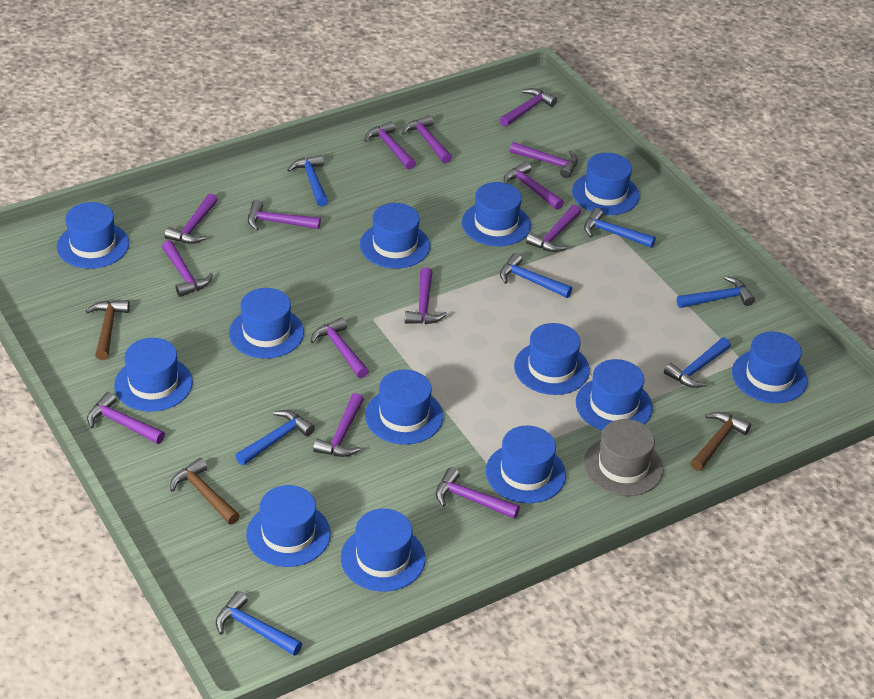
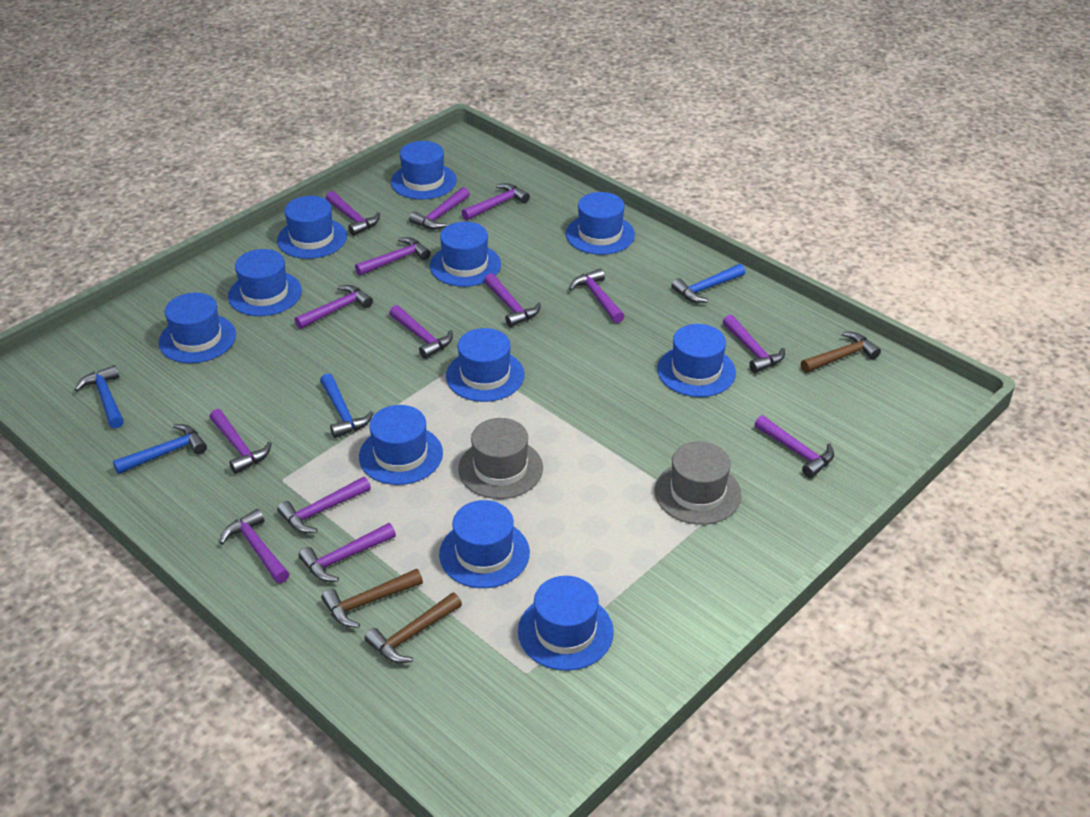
blue hammer: 7 -> 4
blue hat: 13 -> 11
grey hat: 1 -> 2

